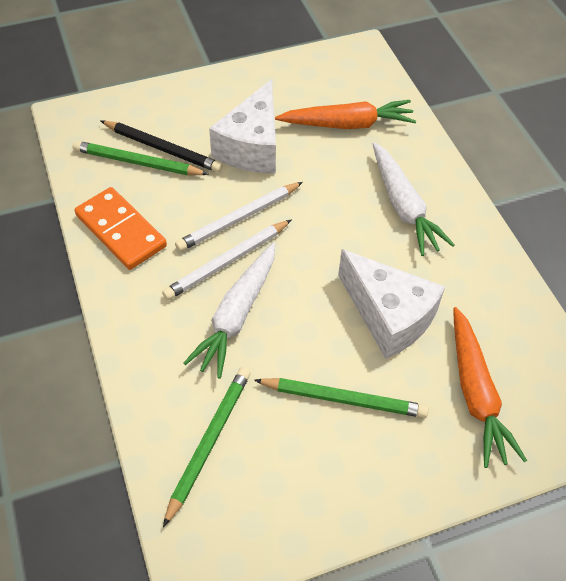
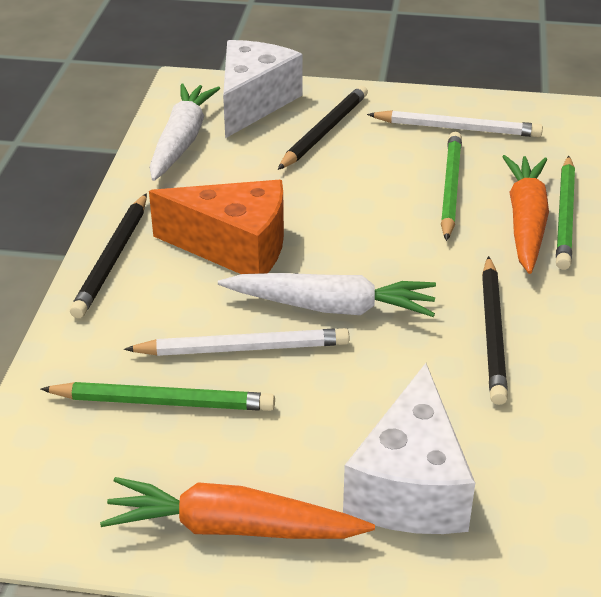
black pencil: 1 -> 3
orange cheese: 0 -> 1
orange domino: 1 -> 0

